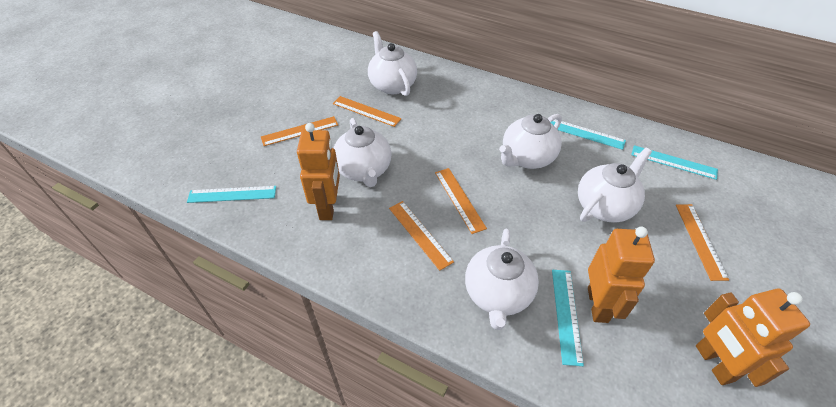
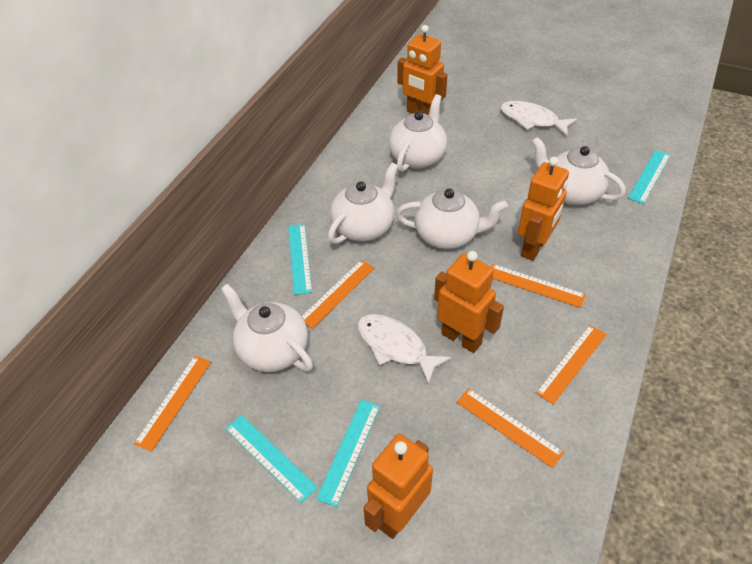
orange robot: 3 -> 4
white fish: 0 -> 2

